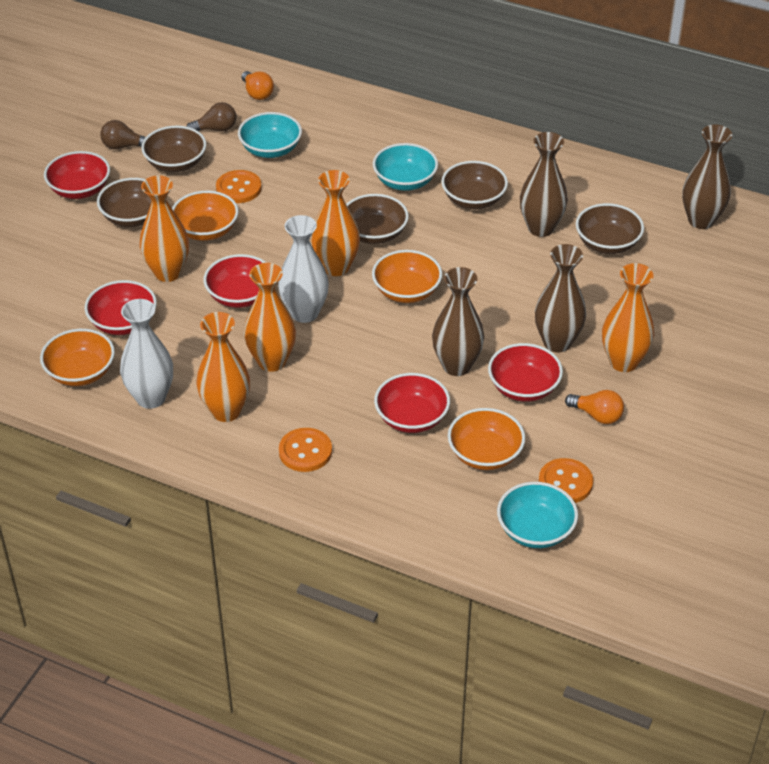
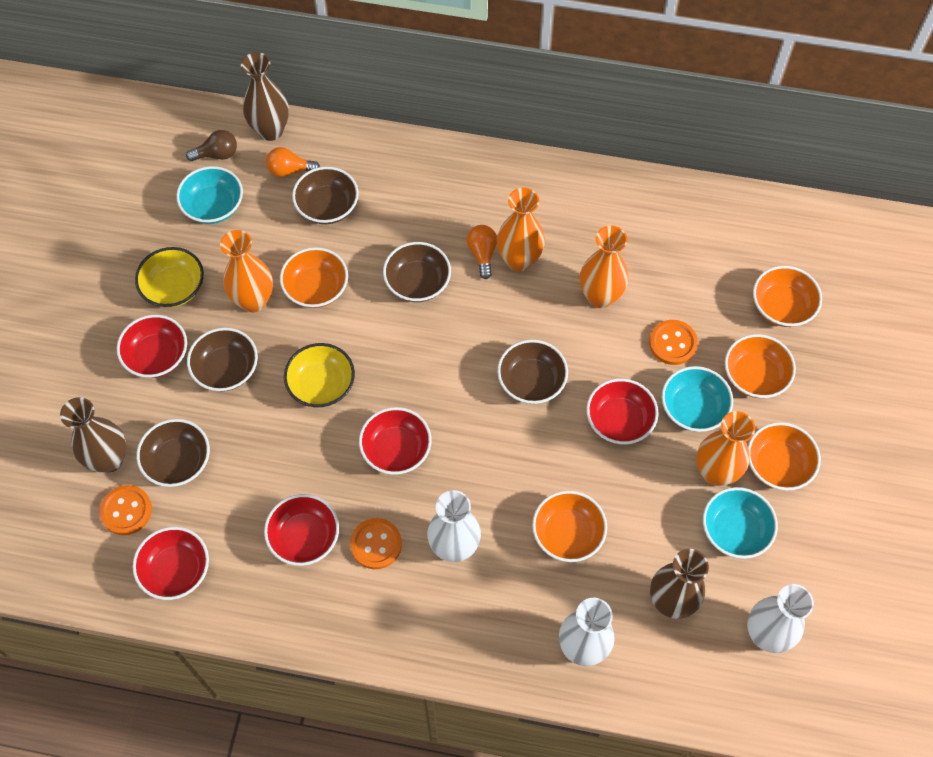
brown light bulb: 2 -> 1
brown vase: 4 -> 3
orange bowl: 4 -> 5
orange vase: 5 -> 4
white vase: 2 -> 3
yellow bowl: 0 -> 2

